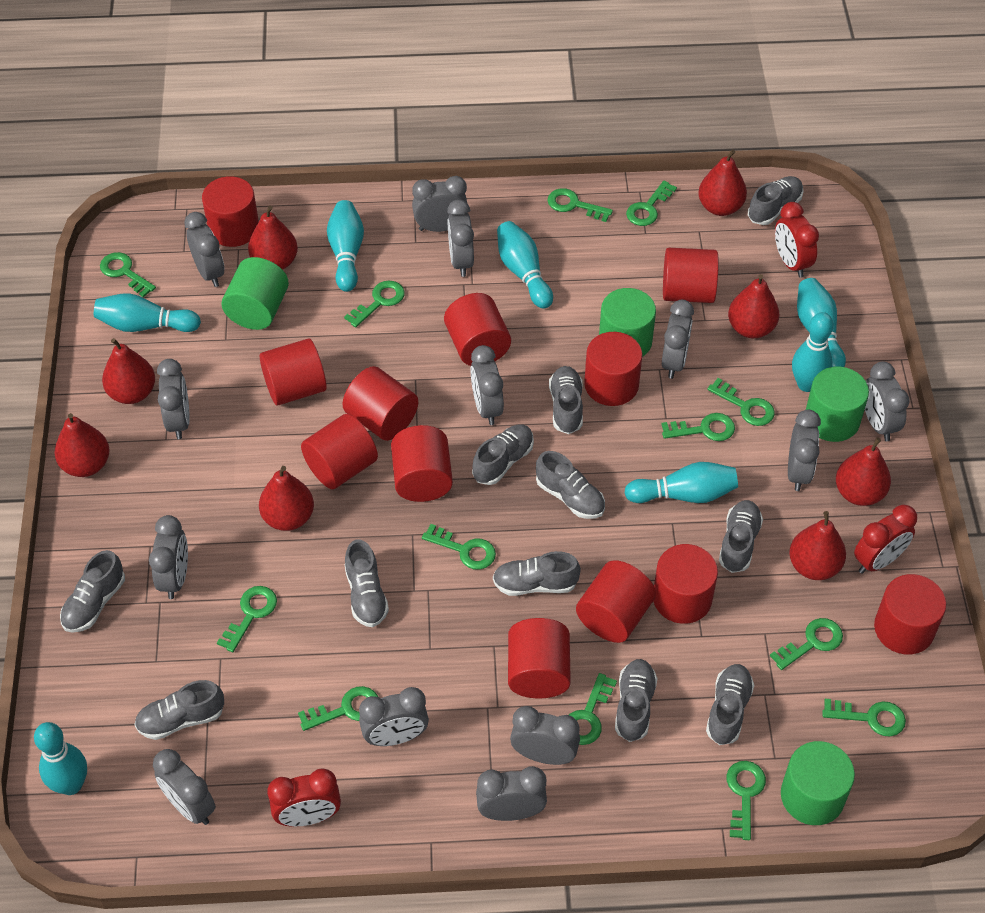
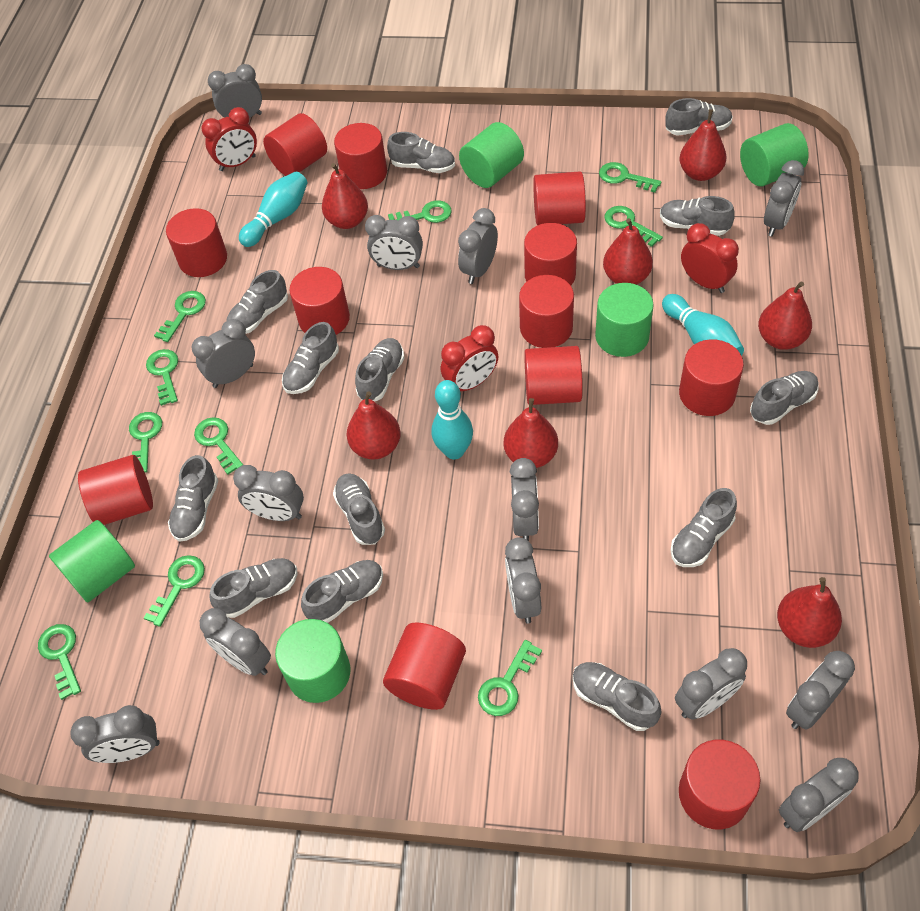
green cylinder: 4 -> 5
green key: 13 -> 10
grey shoe: 11 -> 13
red pear: 8 -> 7
turquoise bowling pin: 7 -> 3

